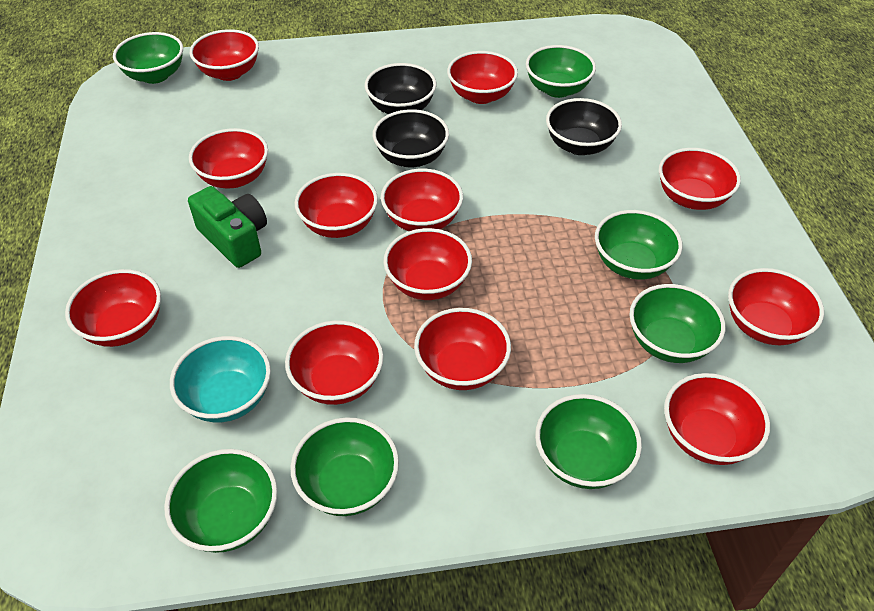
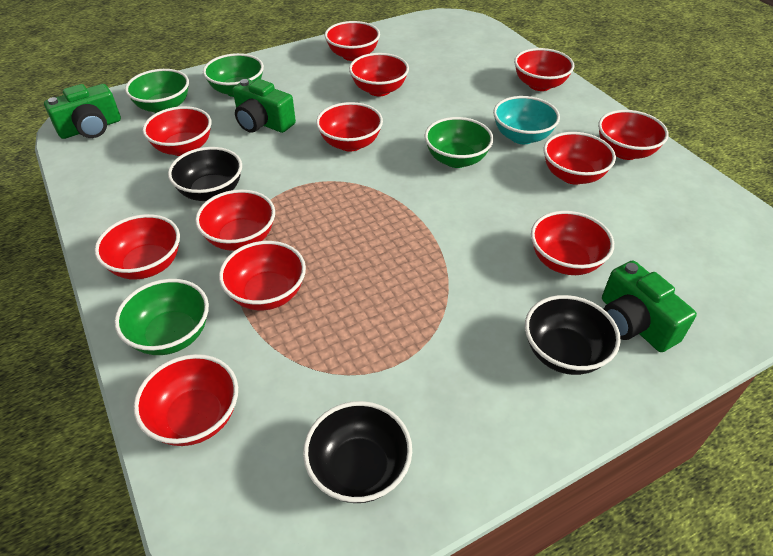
green bowl: 7 -> 4
green camera: 1 -> 3

